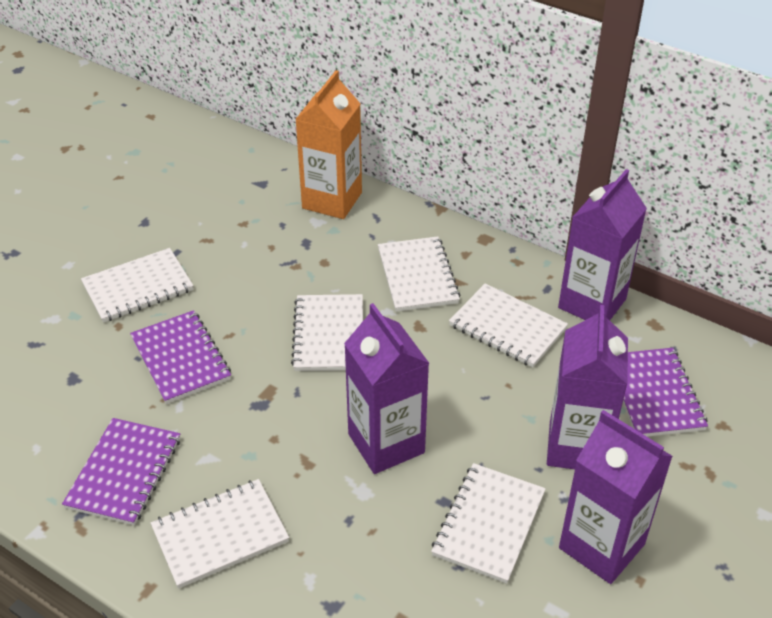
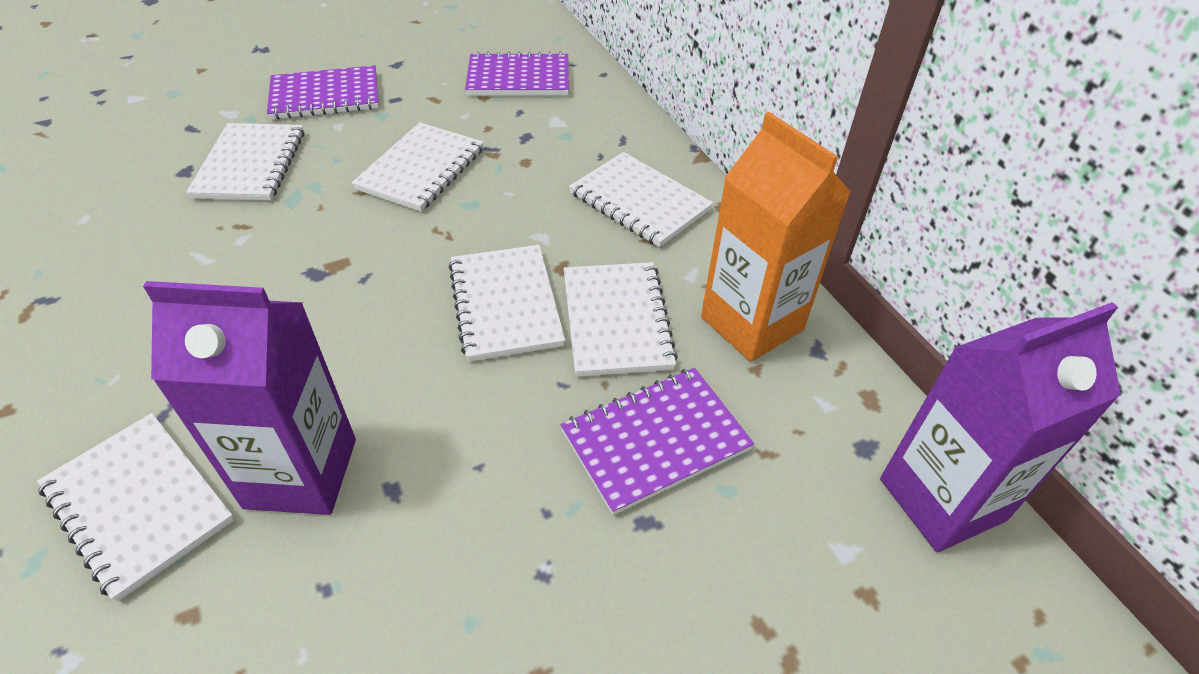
purple carton: 4 -> 2

